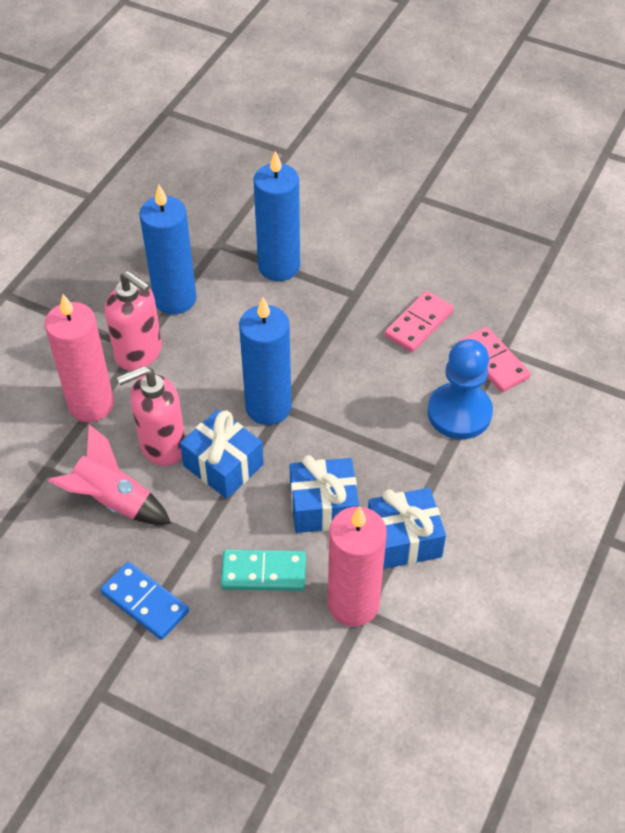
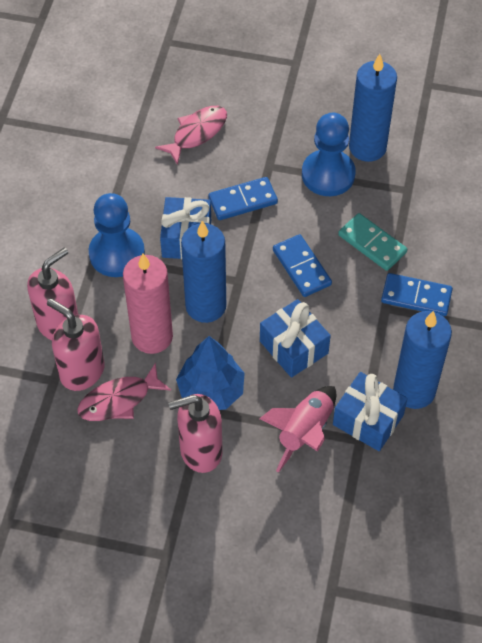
blue domino: 1 -> 3
blue pawn: 1 -> 2
blue tree: 0 -> 1
pink candle: 2 -> 1
pink domino: 2 -> 0
pink fish: 0 -> 2
pink soap dispenser: 2 -> 3

